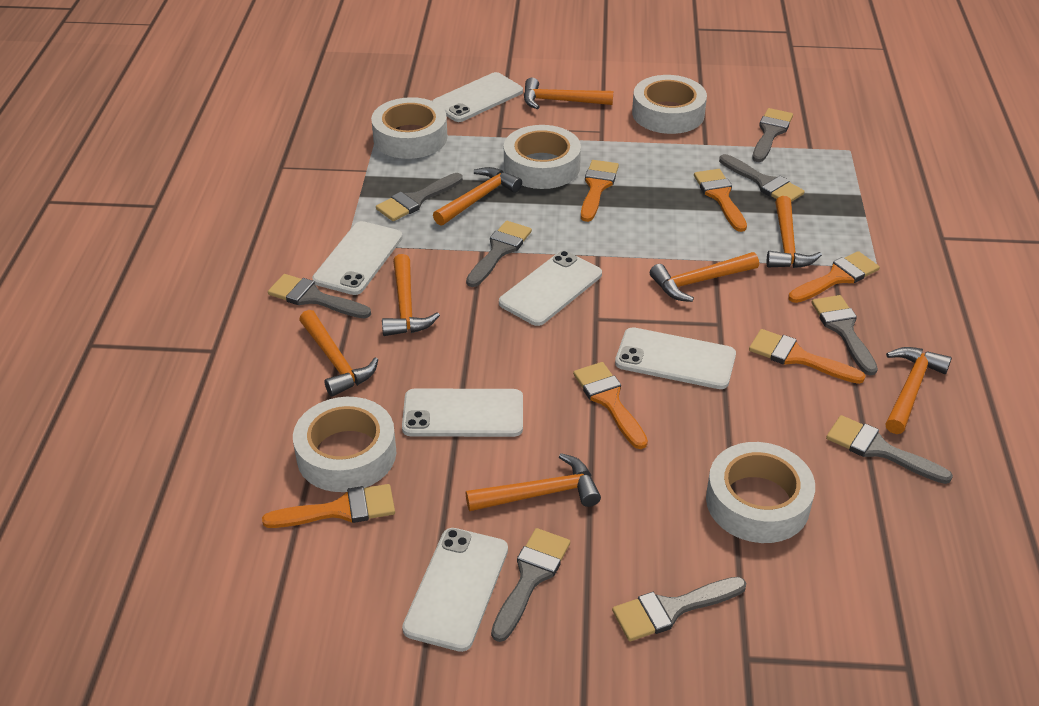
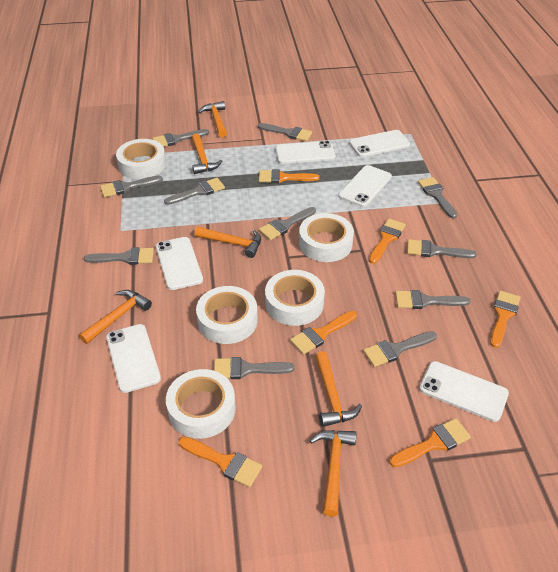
grey brush: 9 -> 11
orange hammer: 8 -> 6

